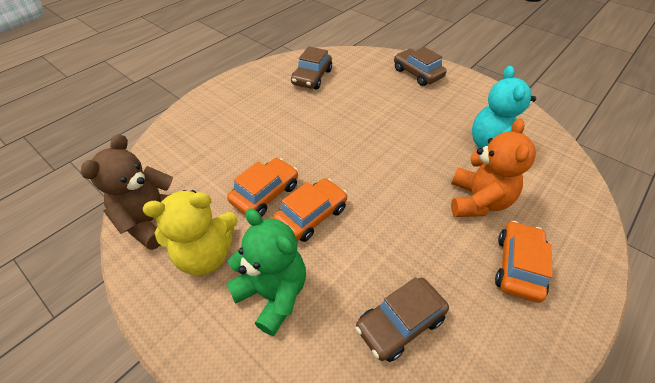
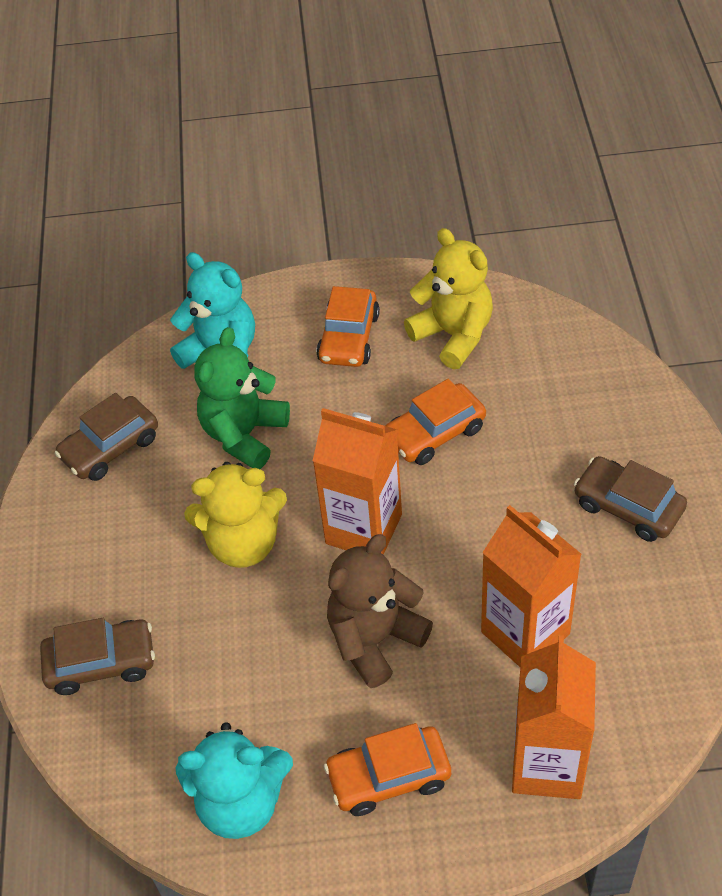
orange carton: 0 -> 3
orange teddy bear: 1 -> 0
turquoise teddy bear: 1 -> 2
yellow teddy bear: 1 -> 2

